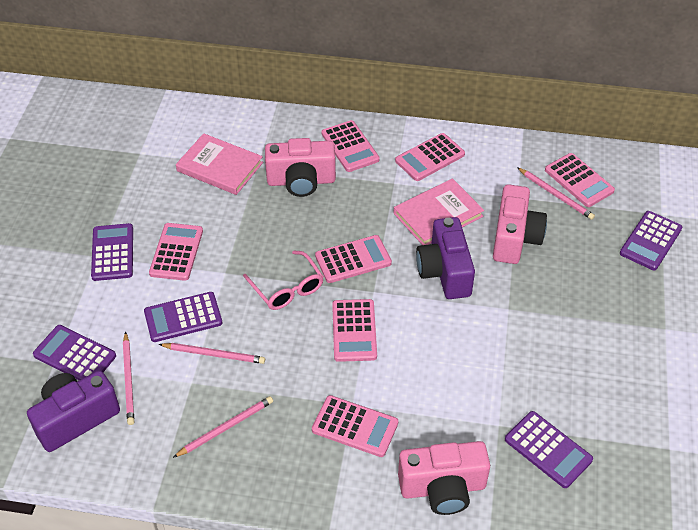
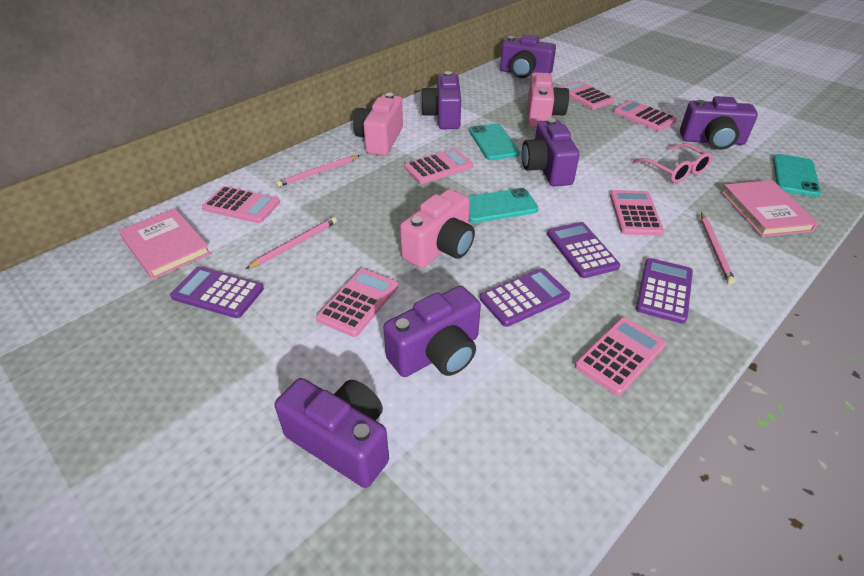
pink pencil: 4 -> 3
purple calculator: 5 -> 4
purple camera: 2 -> 6
turquoise phone: 0 -> 3

